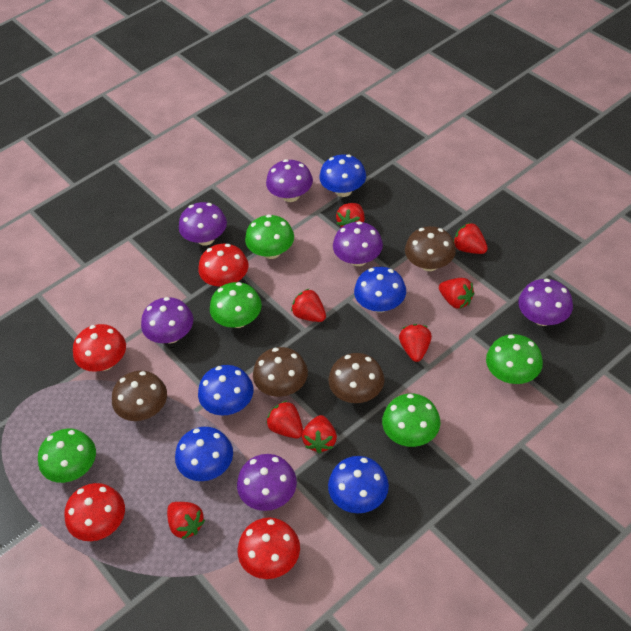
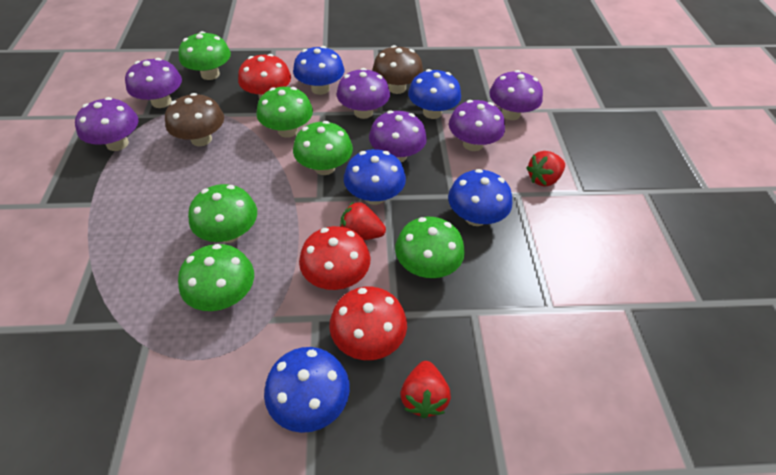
brown mushroom: 4 -> 2
green mushroom: 5 -> 6
red mushroom: 4 -> 3
red strawberry: 8 -> 3

